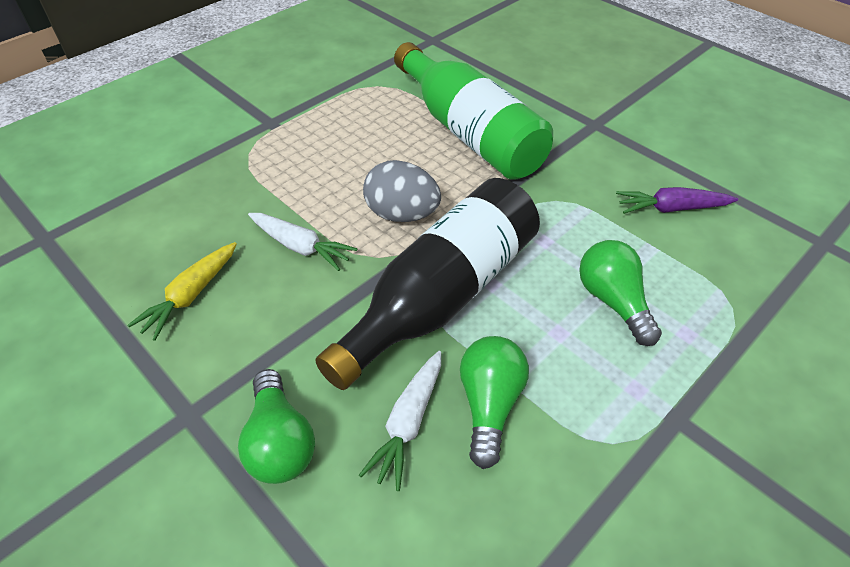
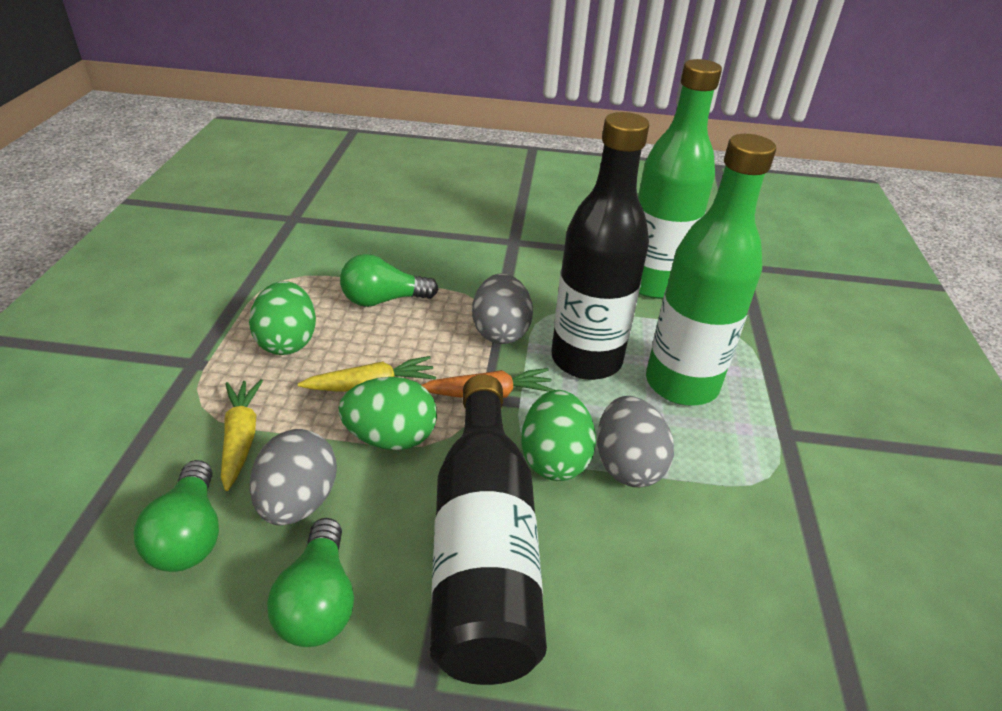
black bottle: 1 -> 2
green bottle: 1 -> 2
green egg: 0 -> 3
grey egg: 1 -> 3
orange carrot: 0 -> 1
purple carrot: 1 -> 0
white carrot: 2 -> 0
yellow carrot: 1 -> 2

